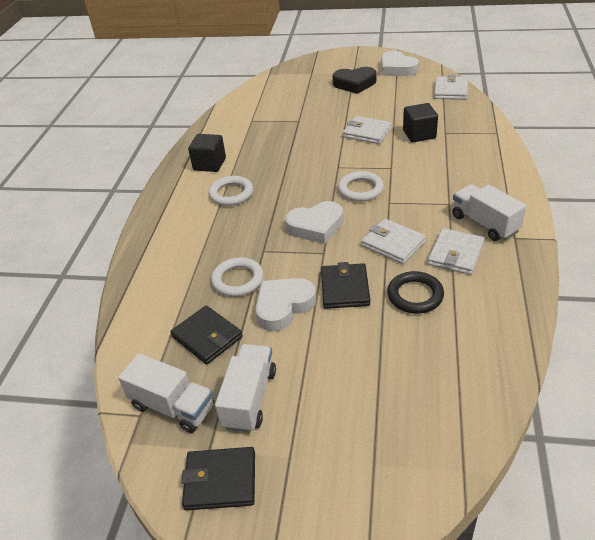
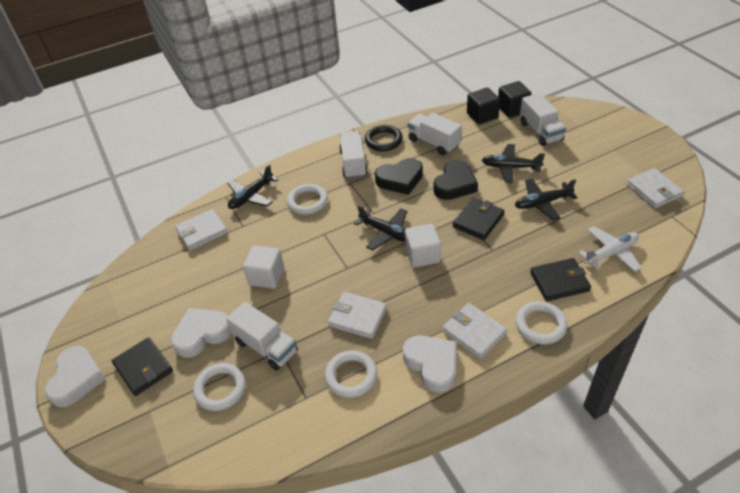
black heart: 1 -> 2
black plane: 0 -> 4
white cube: 0 -> 2
white plane: 0 -> 1
white ring: 3 -> 4
white truck: 3 -> 4

